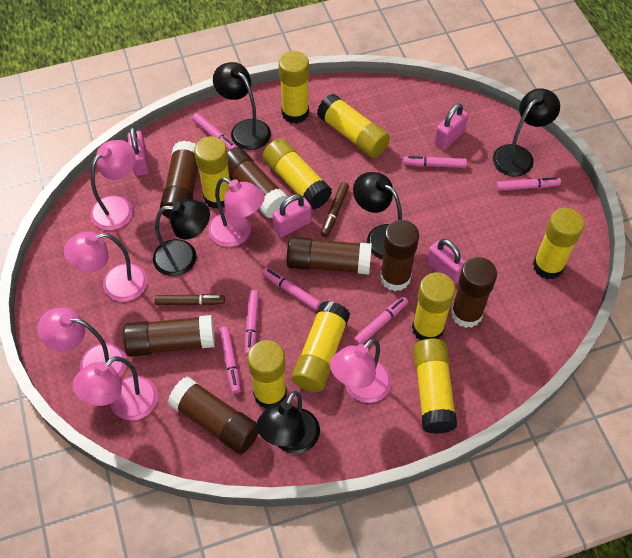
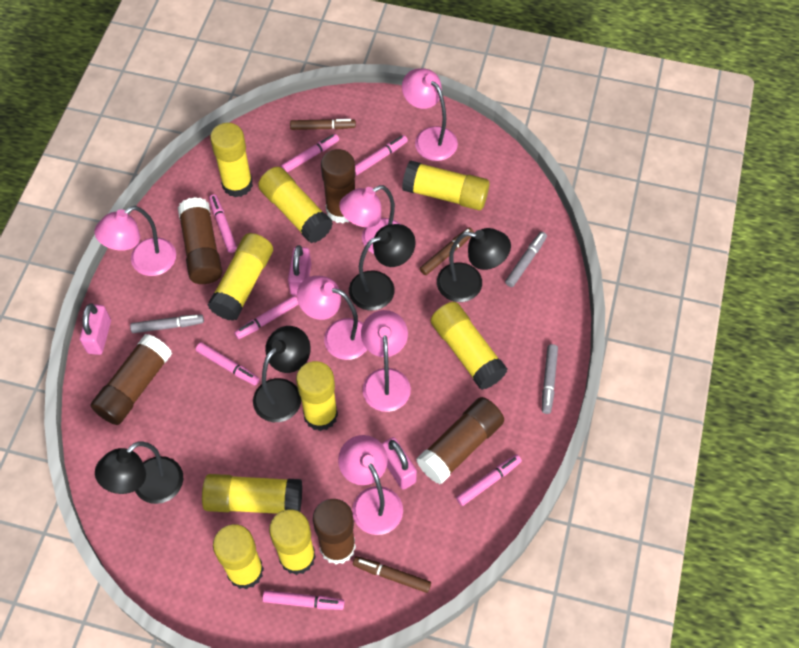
black lamp: 5 -> 4
brown glue stick: 7 -> 5
brown marker: 2 -> 3
grey marker: 0 -> 3
pink padlock: 4 -> 3

